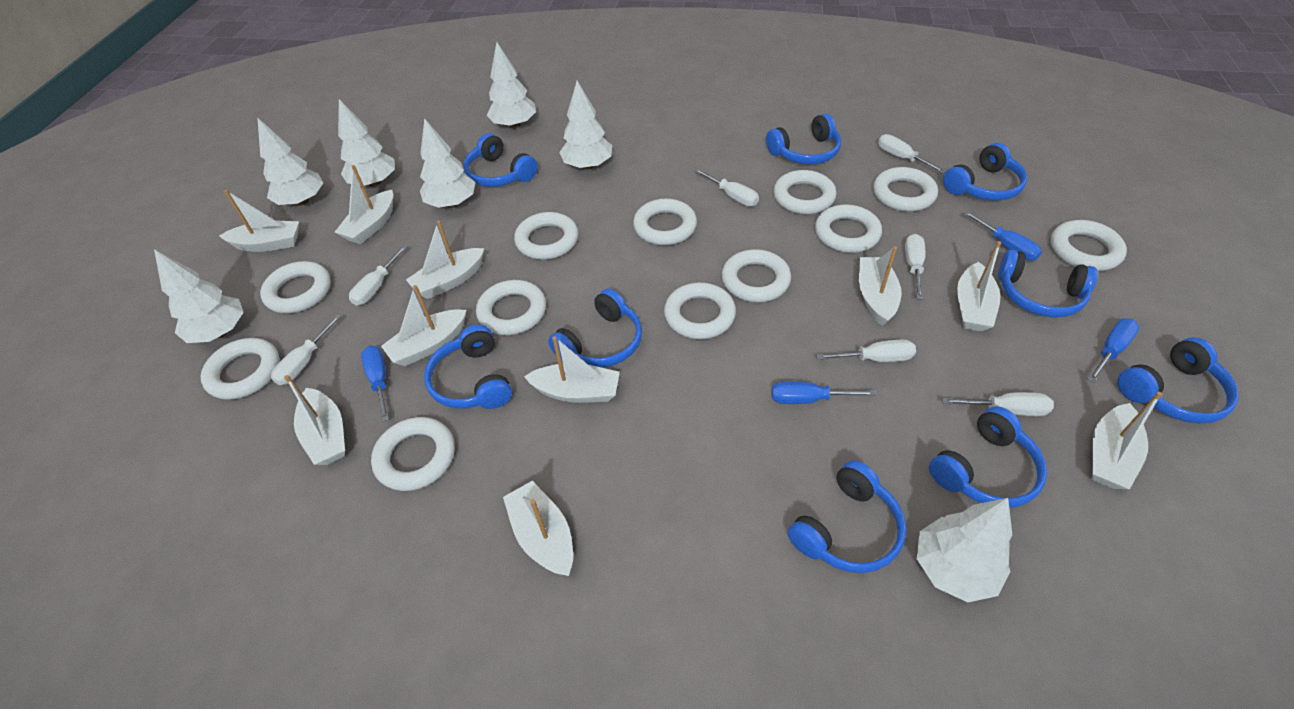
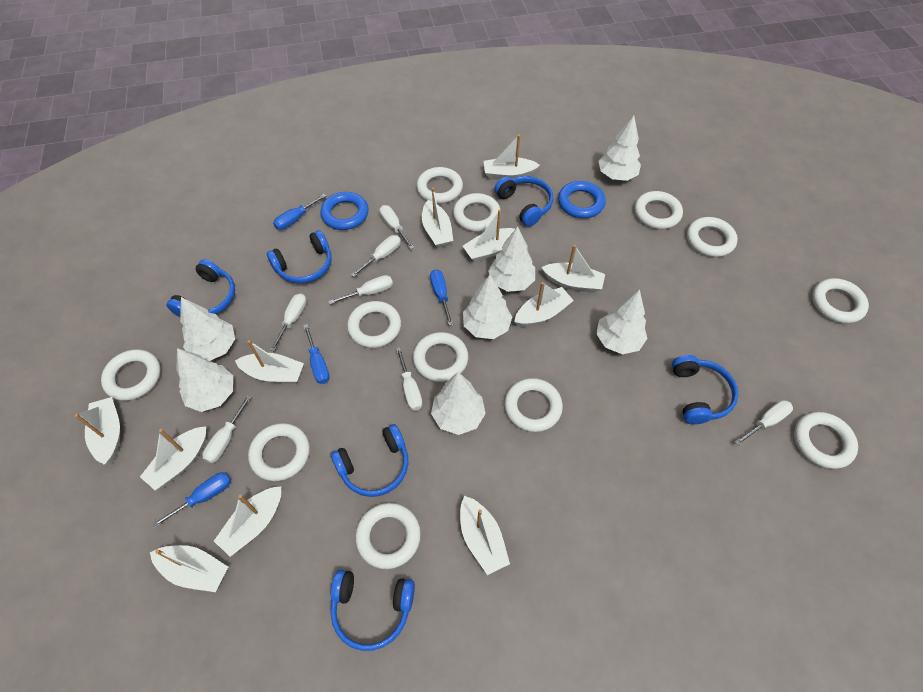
blue headphones: 9 -> 6
blue ring: 0 -> 2
white boat: 10 -> 11

